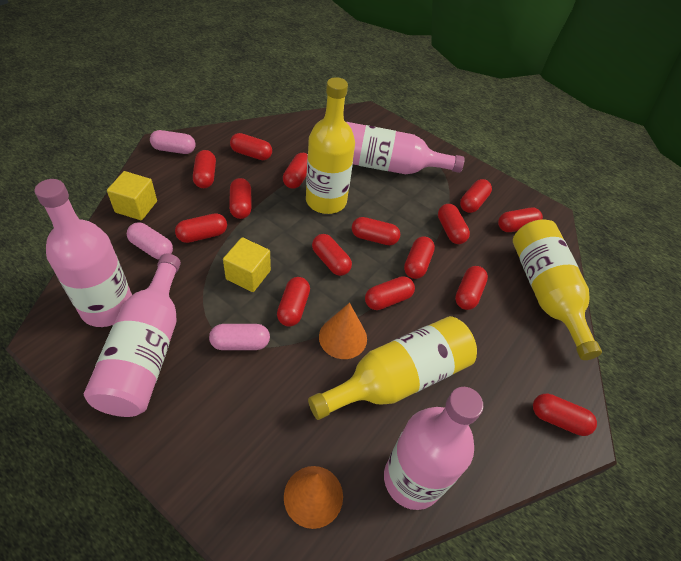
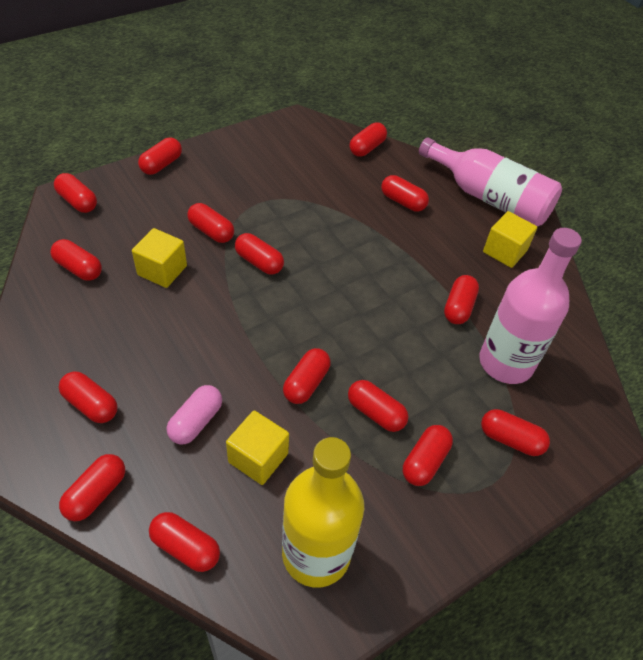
orange cone: 2 -> 0
pink bottle: 4 -> 2
pink capsule: 3 -> 1
yellow bottle: 3 -> 1
yellow cube: 2 -> 3

